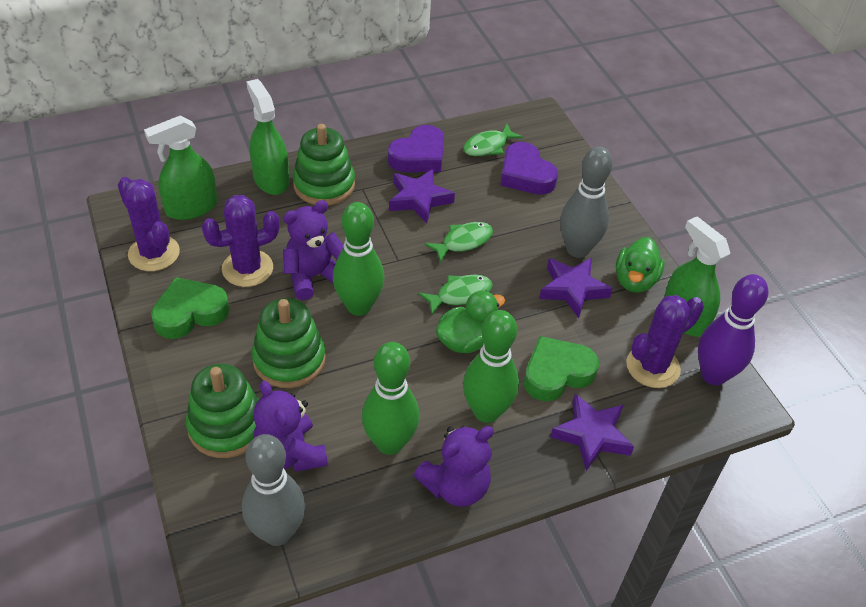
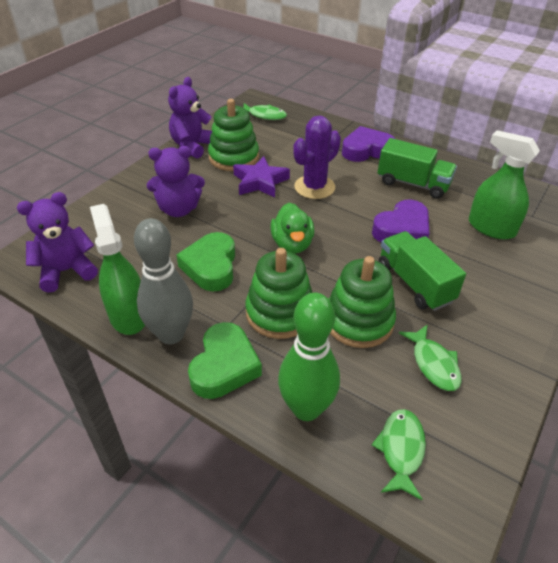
green bowling pin: 3 -> 1
green duck: 2 -> 1
green spray bottle: 3 -> 2
green truck: 0 -> 2
grey bowling pin: 2 -> 1
purple bowling pin: 1 -> 0
purple cactus: 3 -> 1
purple star: 3 -> 1

